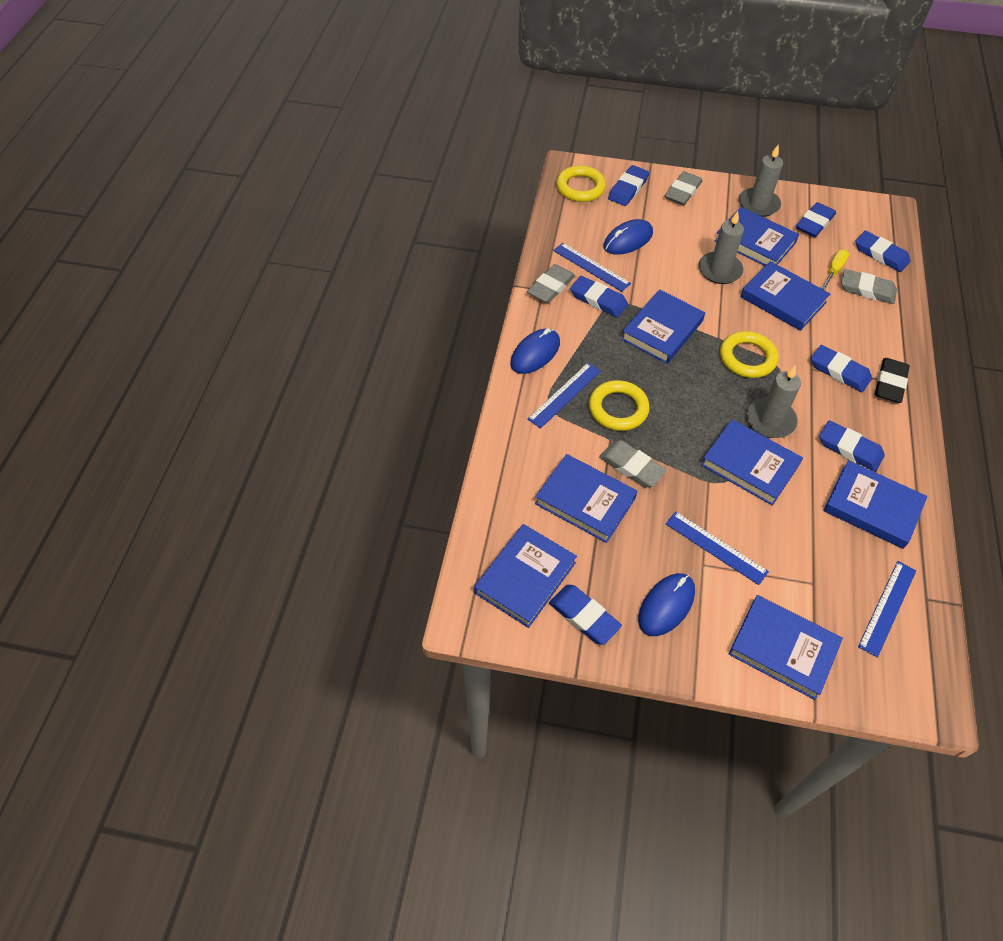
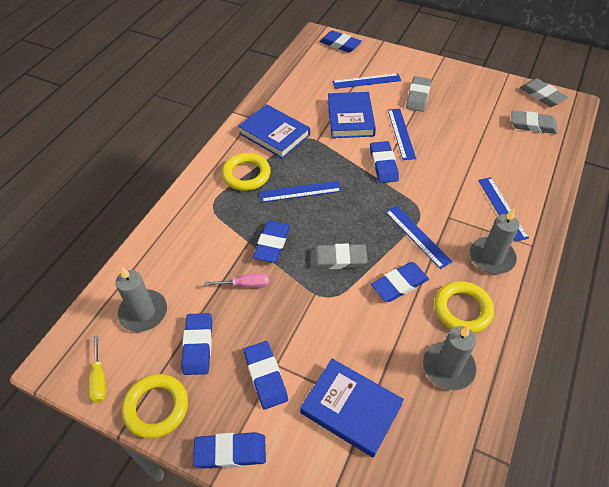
black eraser: 1 -> 0
blue book: 8 -> 3
blue mouse: 3 -> 0
blue ruler: 4 -> 5
pink screwdriver: 0 -> 1

